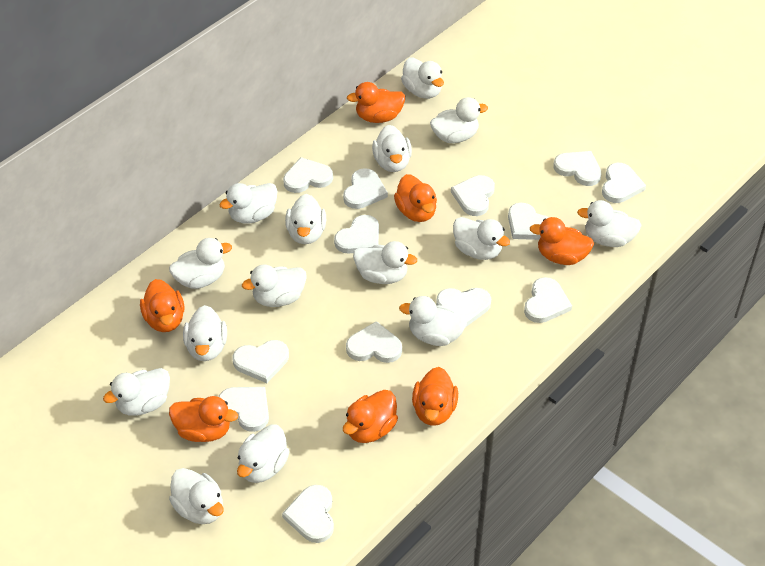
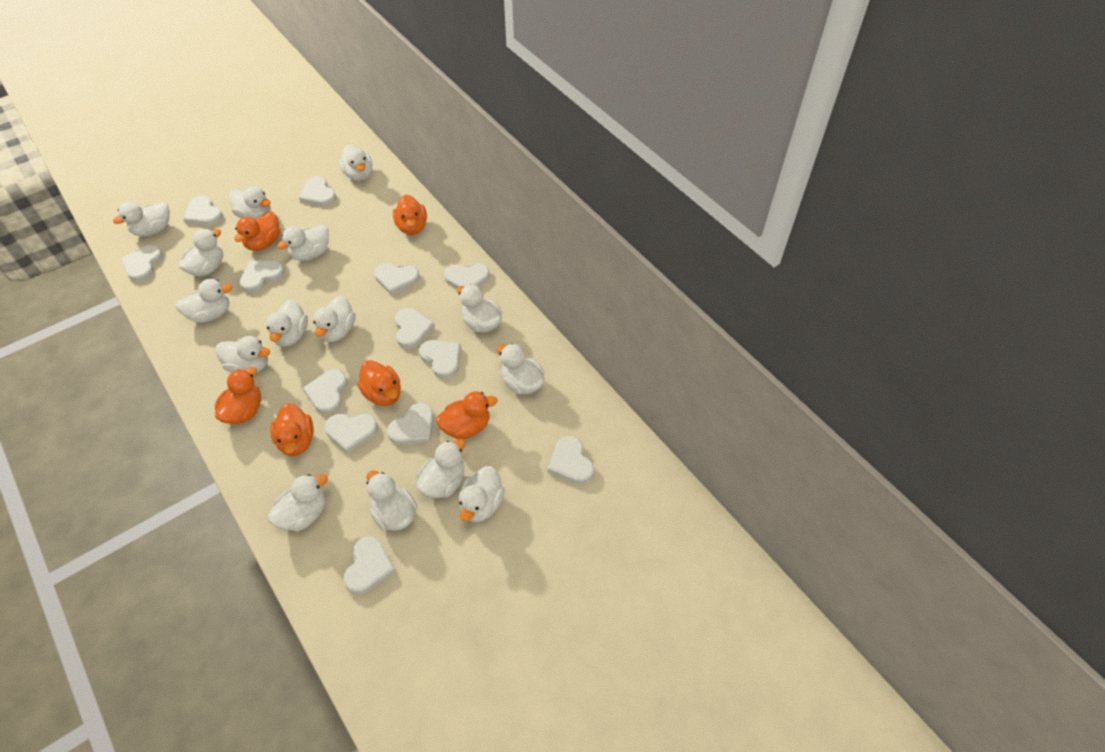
orange duck: 7 -> 6

